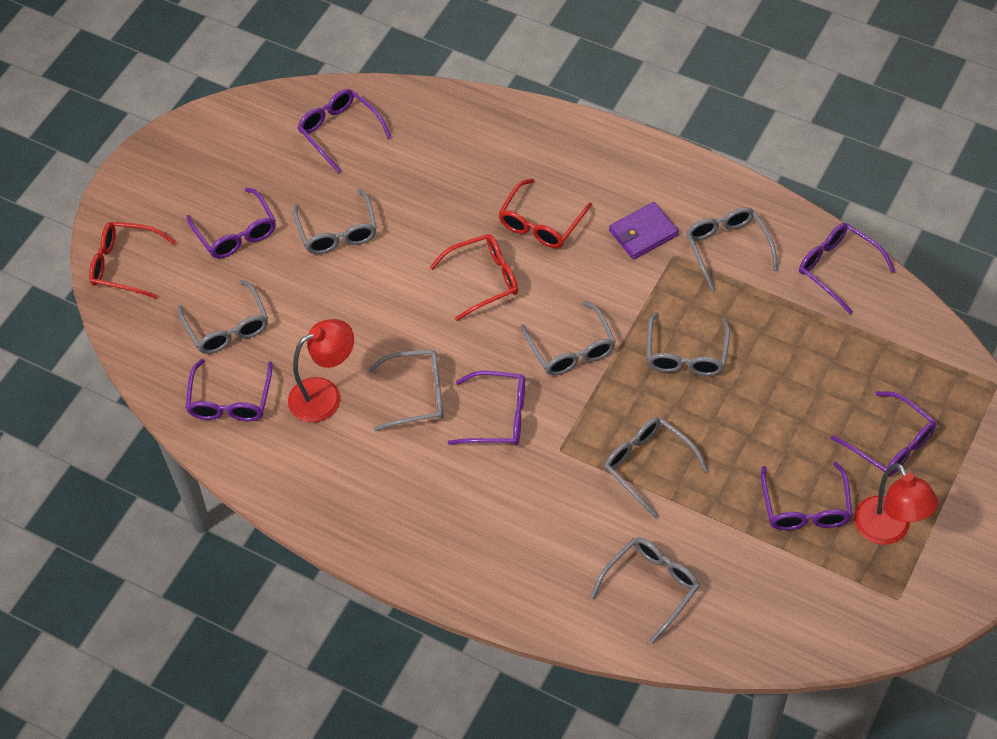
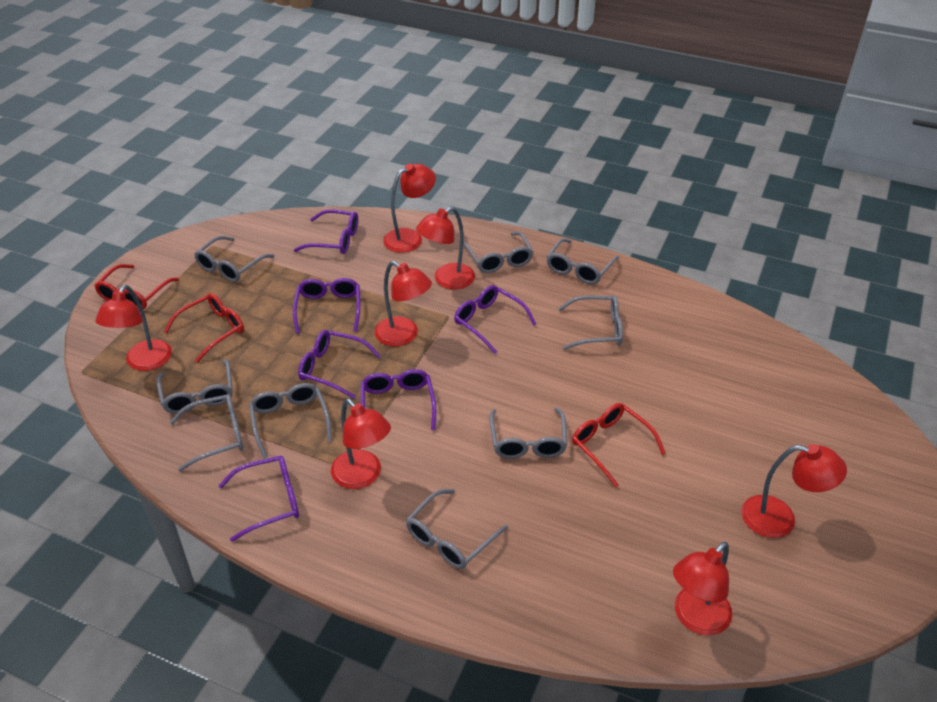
grey glasses: 8 -> 9
purple glasses: 7 -> 6
purple wallet: 1 -> 0
red lamp: 2 -> 7

